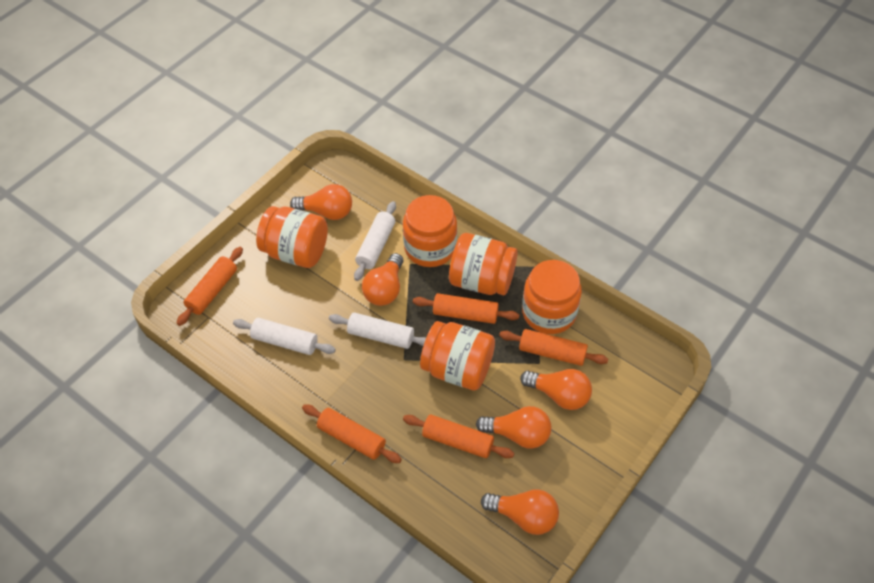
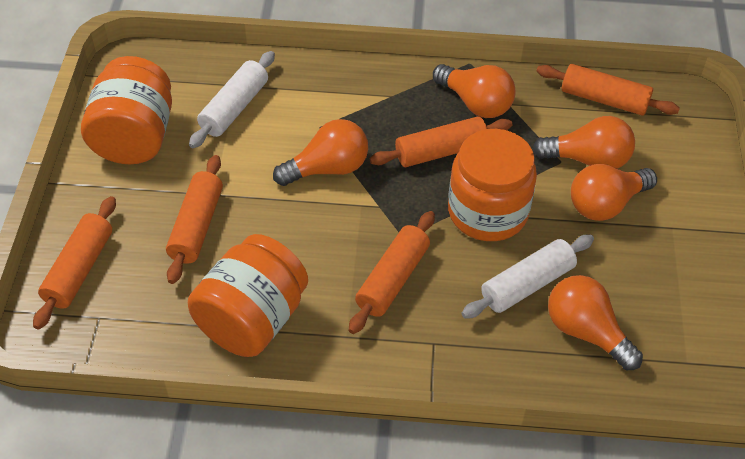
orange jar: 5 -> 3
white rolling pin: 3 -> 2

